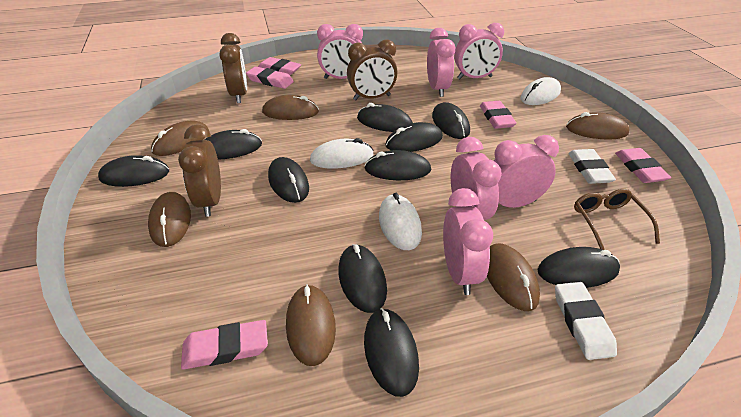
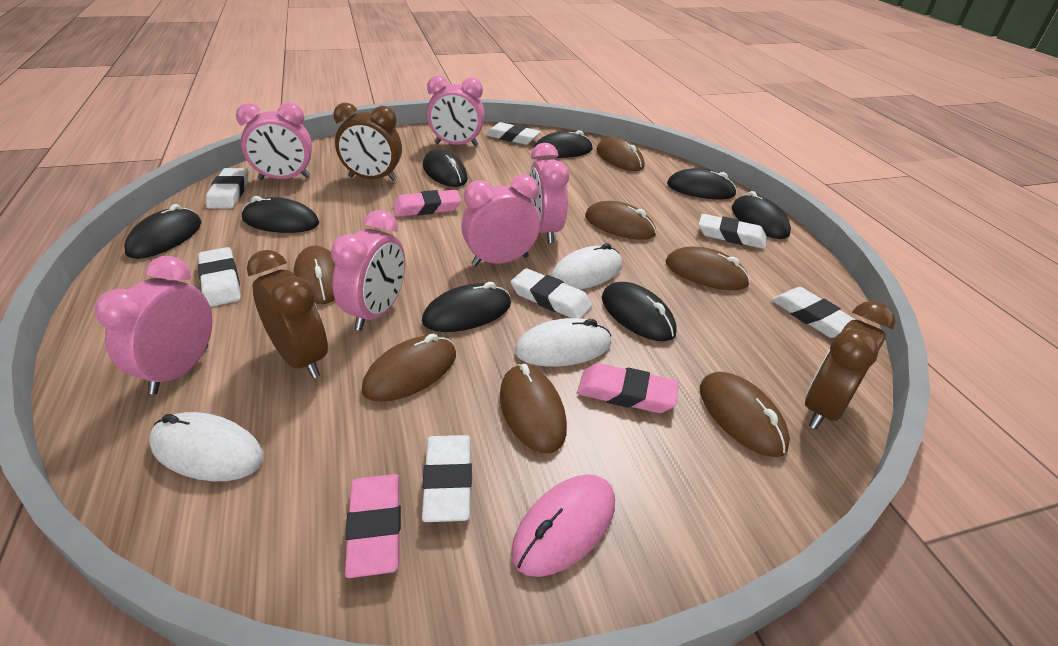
black mouse: 10 -> 8
brown glasses: 1 -> 0
brown mouse: 6 -> 7
pink eraser: 5 -> 3
pink mouse: 0 -> 1
white eraser: 2 -> 7

